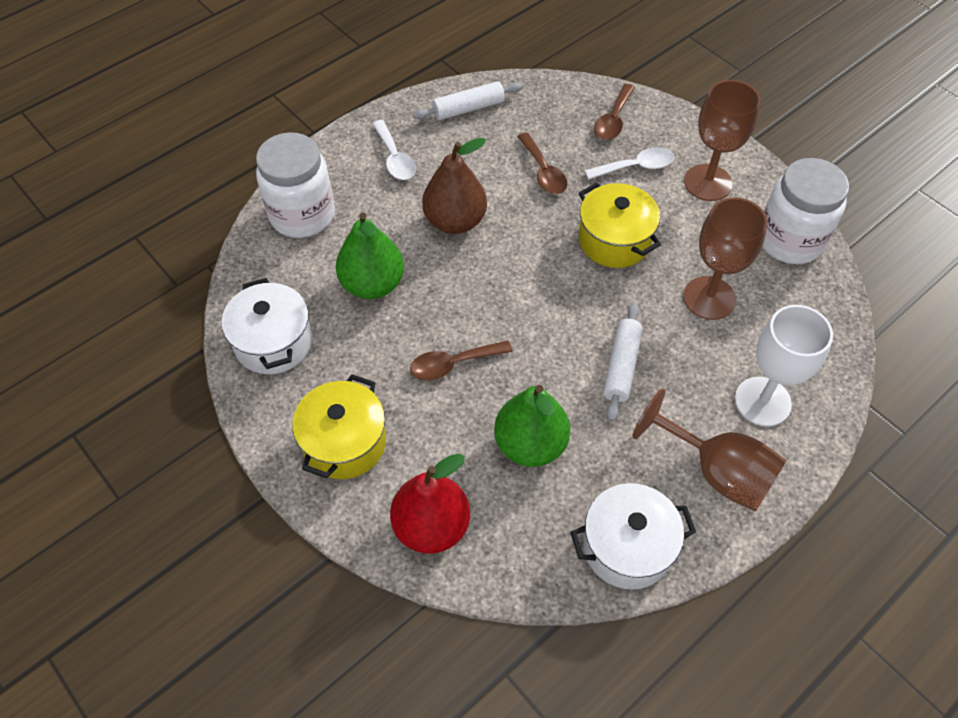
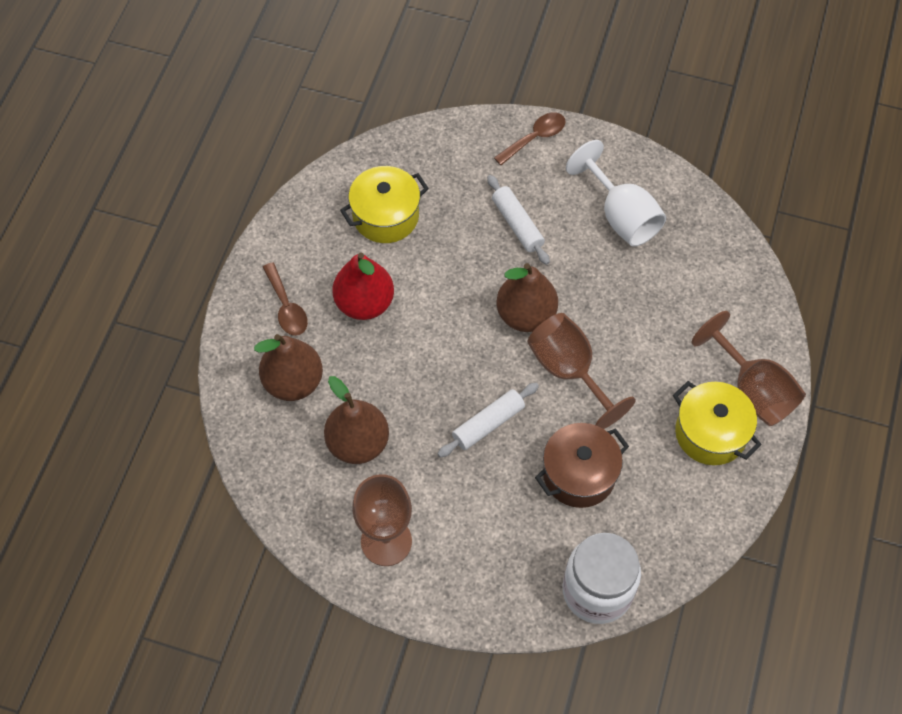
brown pear: 1 -> 3
brown pot: 0 -> 1
brown spoon: 3 -> 2
green pear: 2 -> 0
white jar: 2 -> 1
white pot: 2 -> 0
white spoon: 2 -> 0

